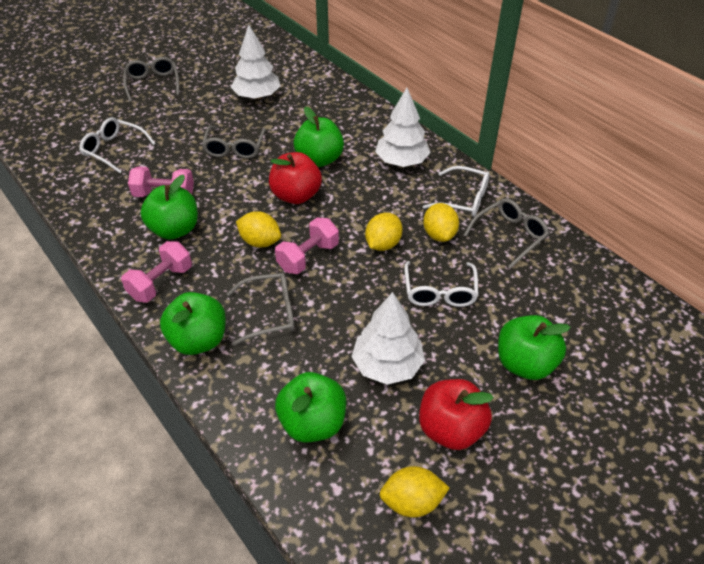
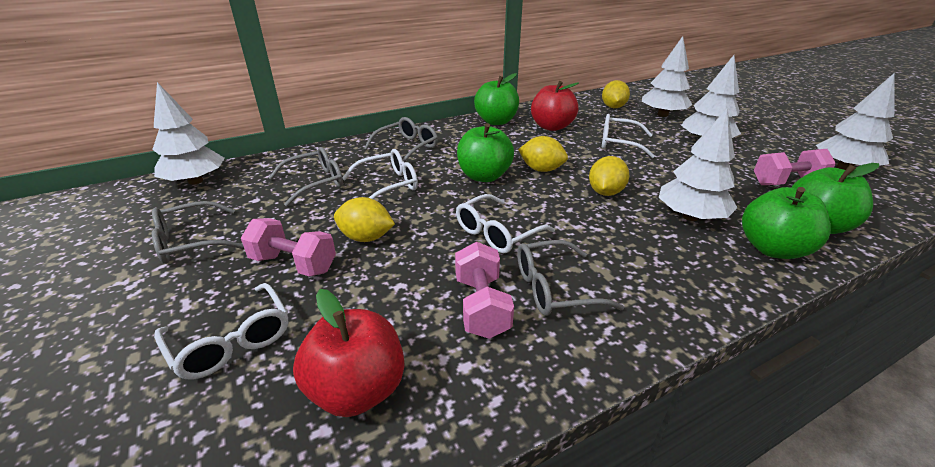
green apple: 5 -> 4
white glasses: 3 -> 4
white tree: 3 -> 5

